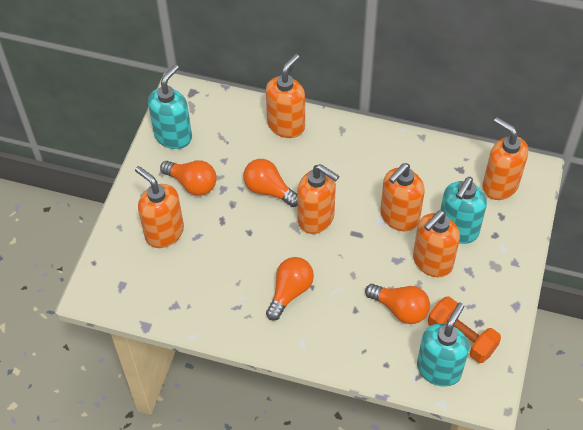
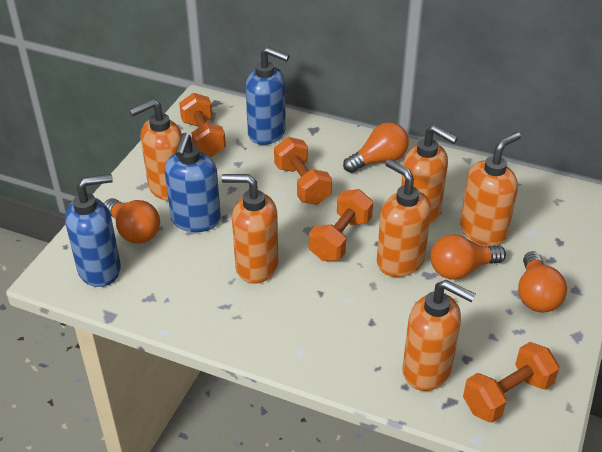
blue soap dispenser: 0 -> 3
orange dumbbell: 1 -> 4
turquoise soap dispenser: 3 -> 0

